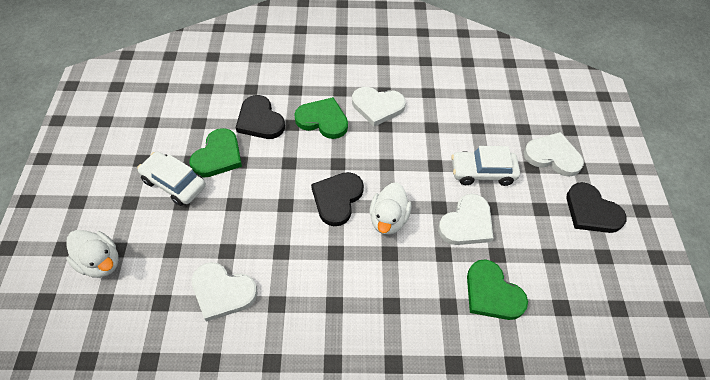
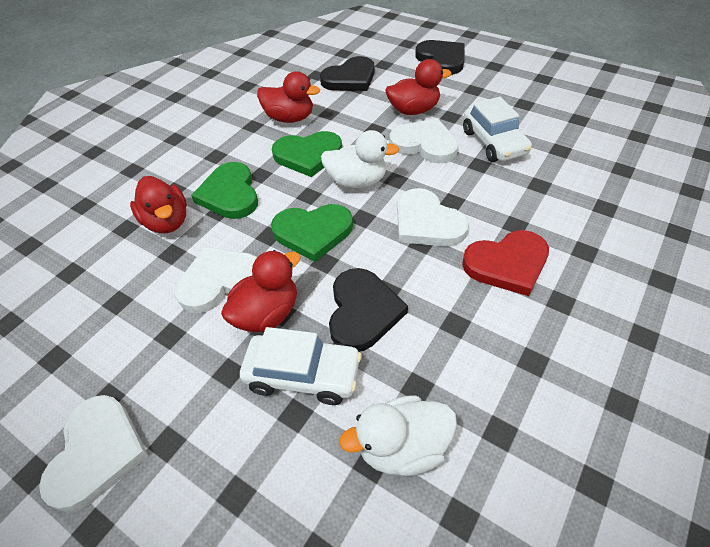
red duck: 0 -> 4
red heart: 0 -> 1

